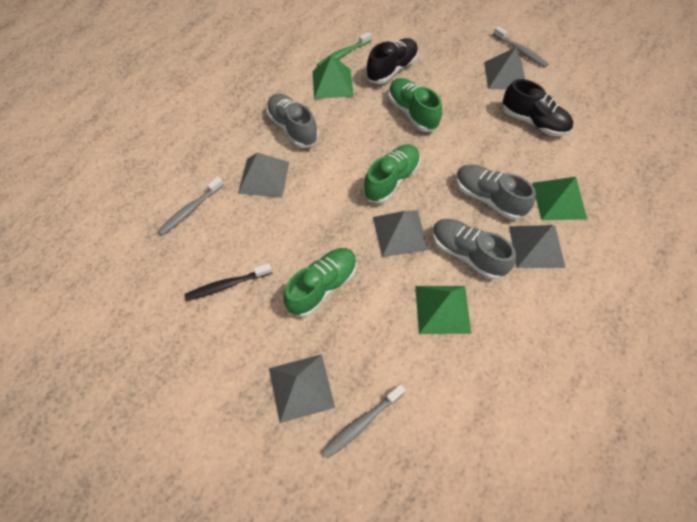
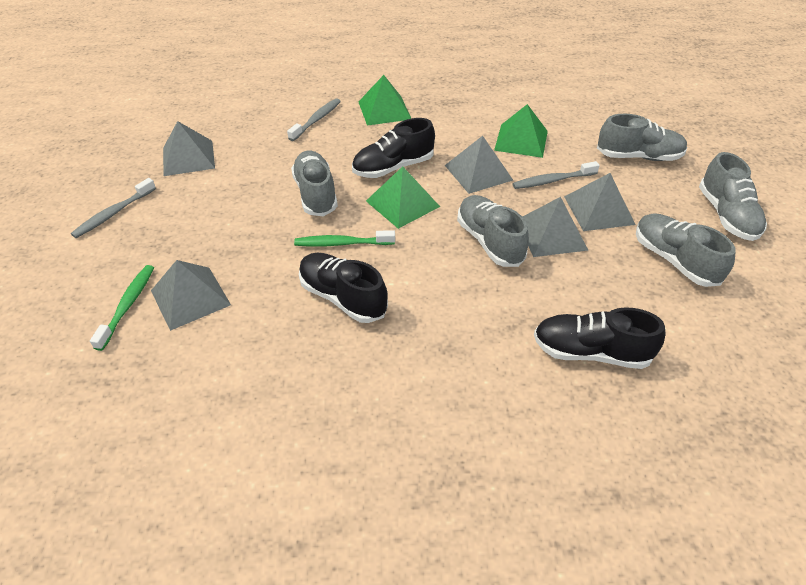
black shoe: 2 -> 3
black toothbrush: 1 -> 0
green shoe: 3 -> 0
green toothbrush: 1 -> 2
grey shoe: 3 -> 5

